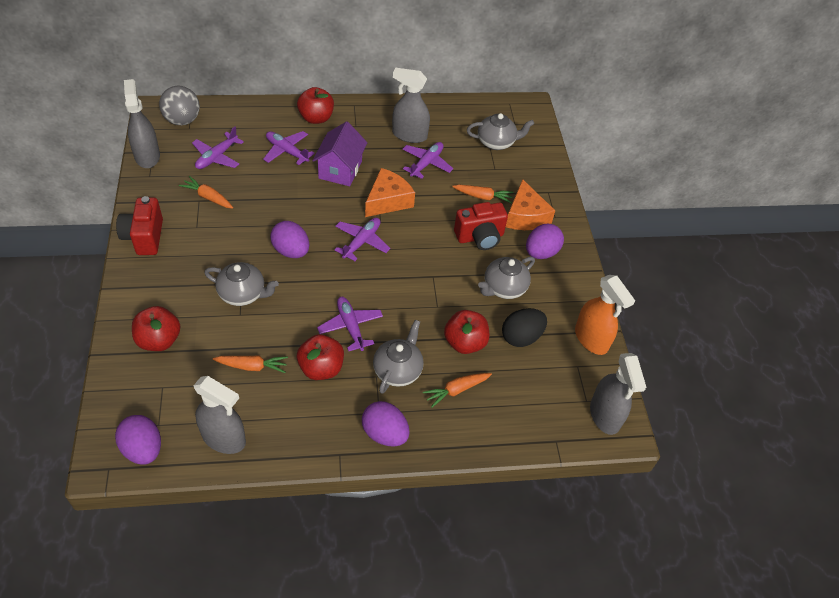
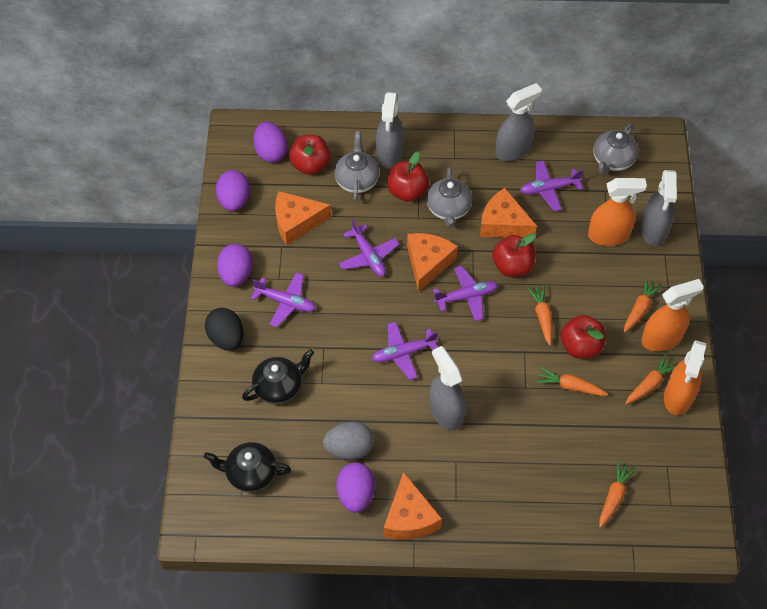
black teapot: 0 -> 2
grey ball: 1 -> 0
grey egg: 0 -> 1
grey teapot: 4 -> 3
orange carrot: 4 -> 5
orange cheese: 2 -> 4
orange spray bottle: 1 -> 3
purple house: 1 -> 0
red camera: 2 -> 0

